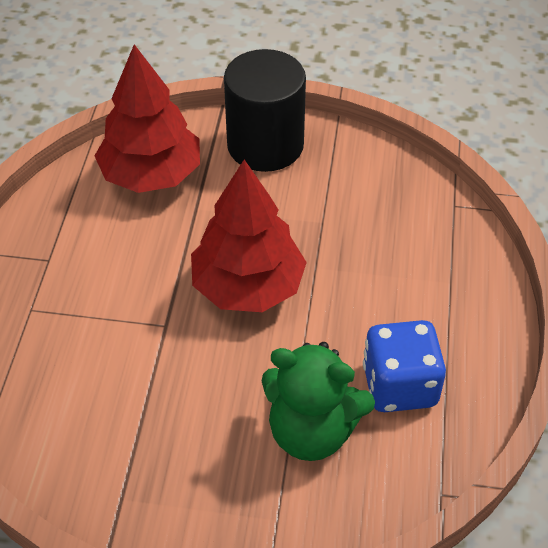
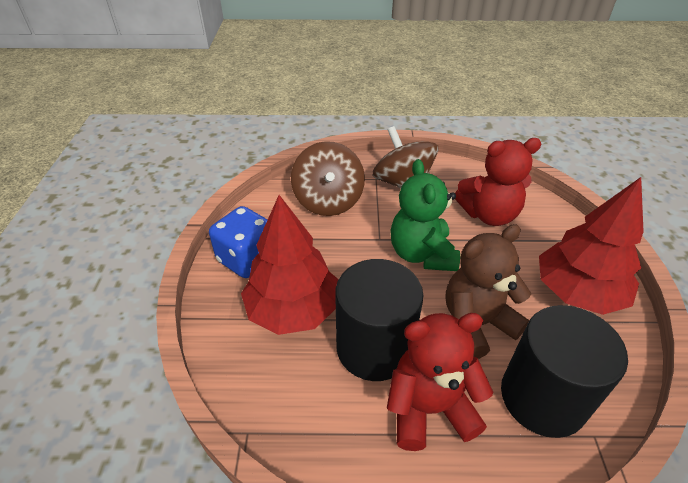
black cylinder: 1 -> 2
brown spinning top: 0 -> 2
brown teddy bear: 0 -> 1
red teddy bear: 0 -> 2

